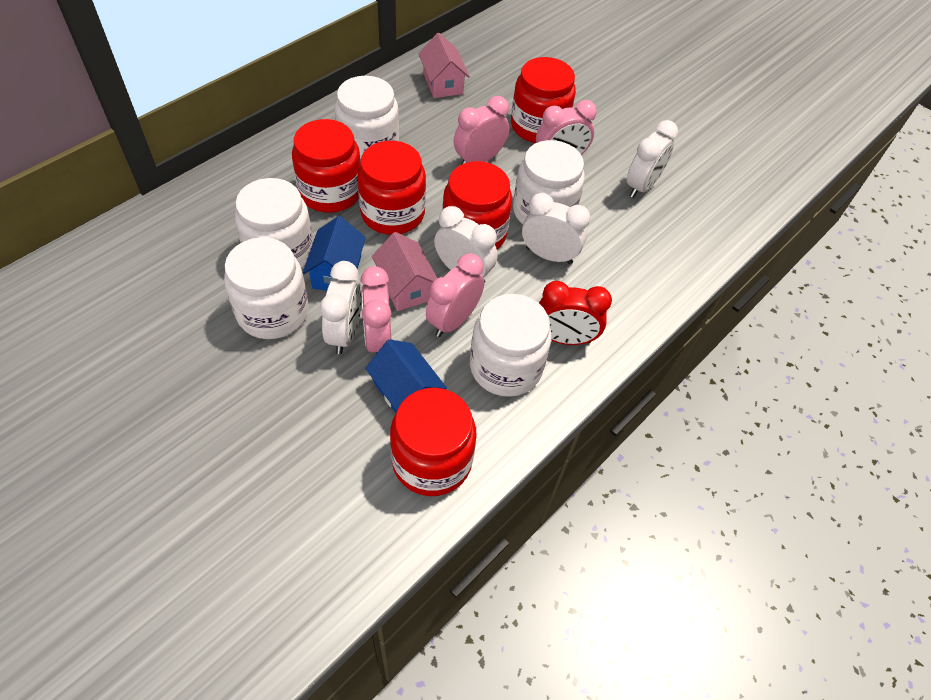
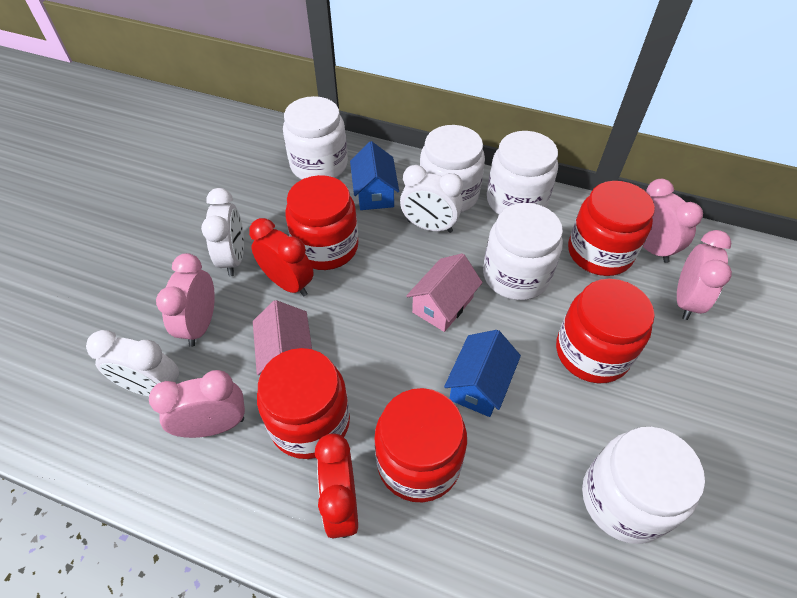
red clock: 1 -> 2
white clock: 4 -> 3

